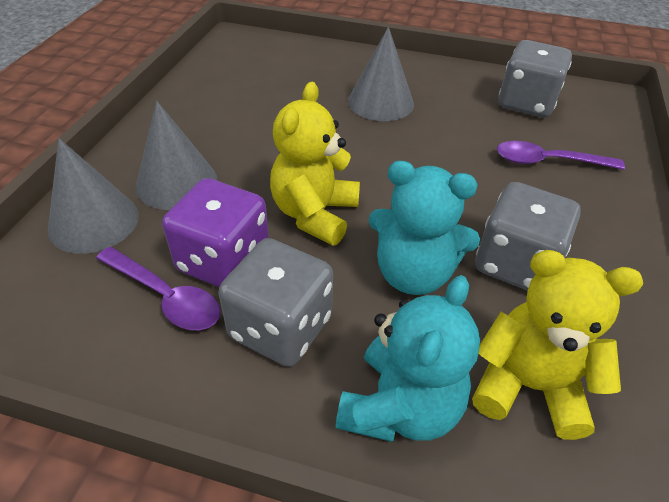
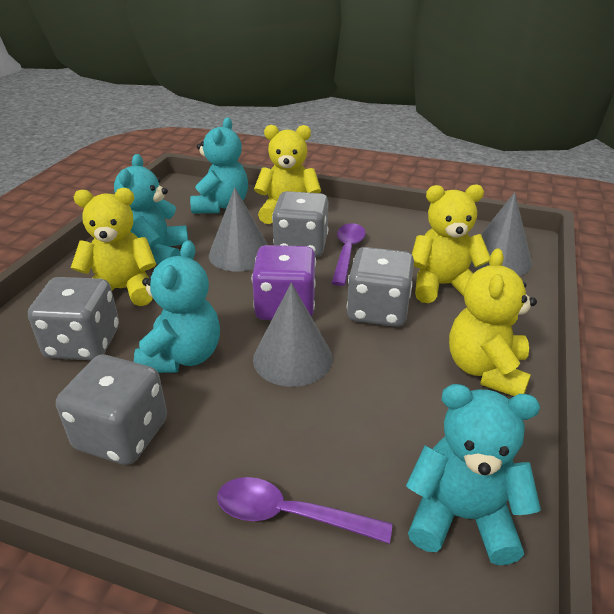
grey dice: 3 -> 4
turquoise teddy bear: 2 -> 4
yellow teddy bear: 2 -> 4

